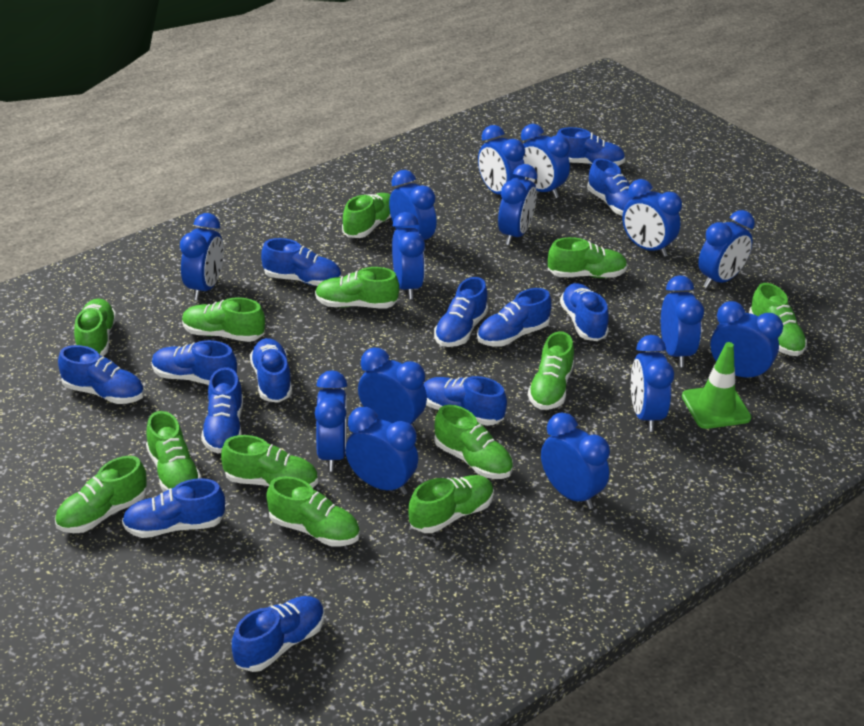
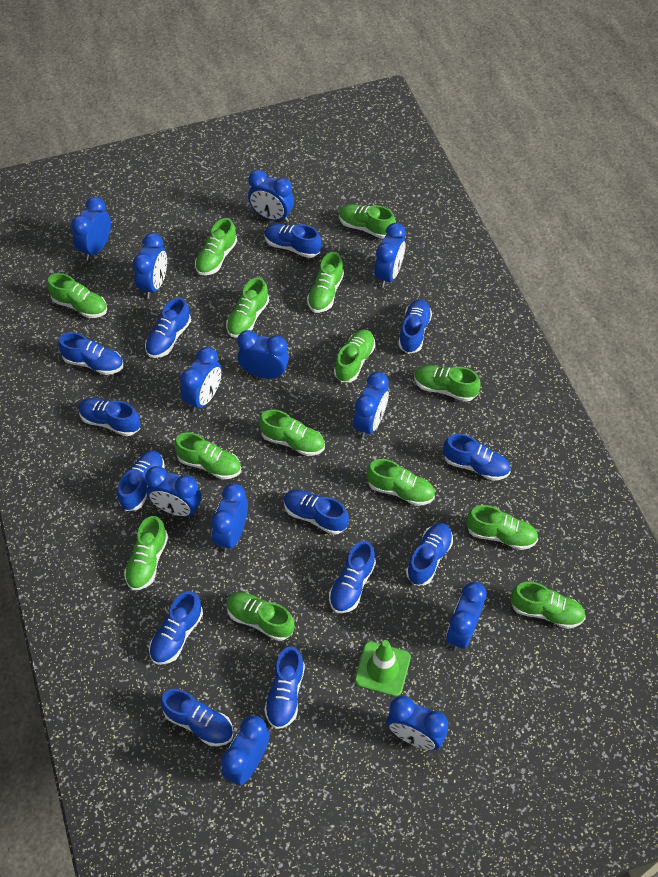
blue clock: 15 -> 12
green shoe: 13 -> 14

